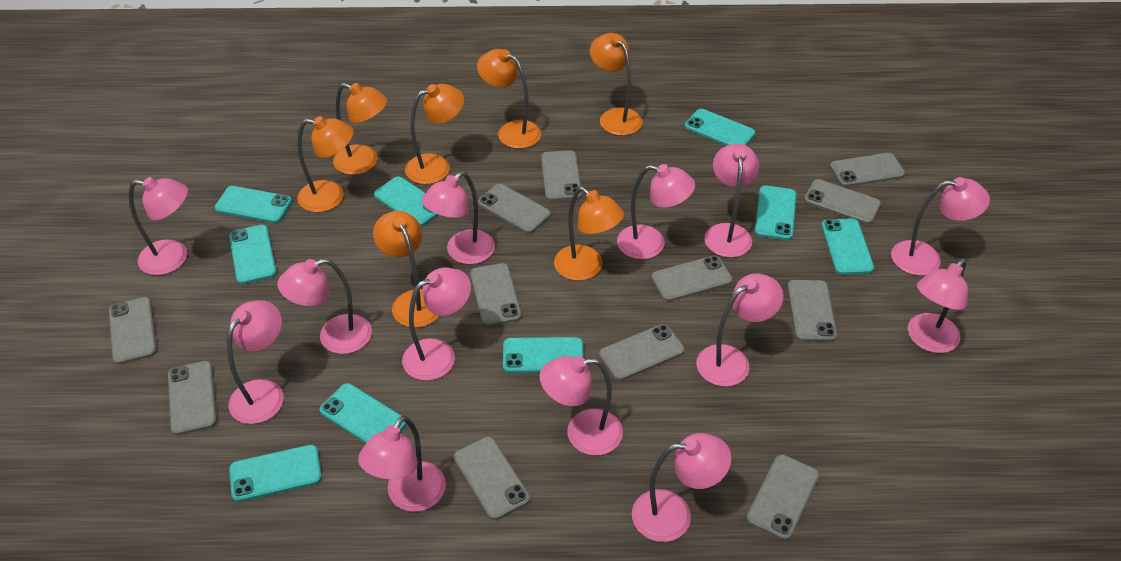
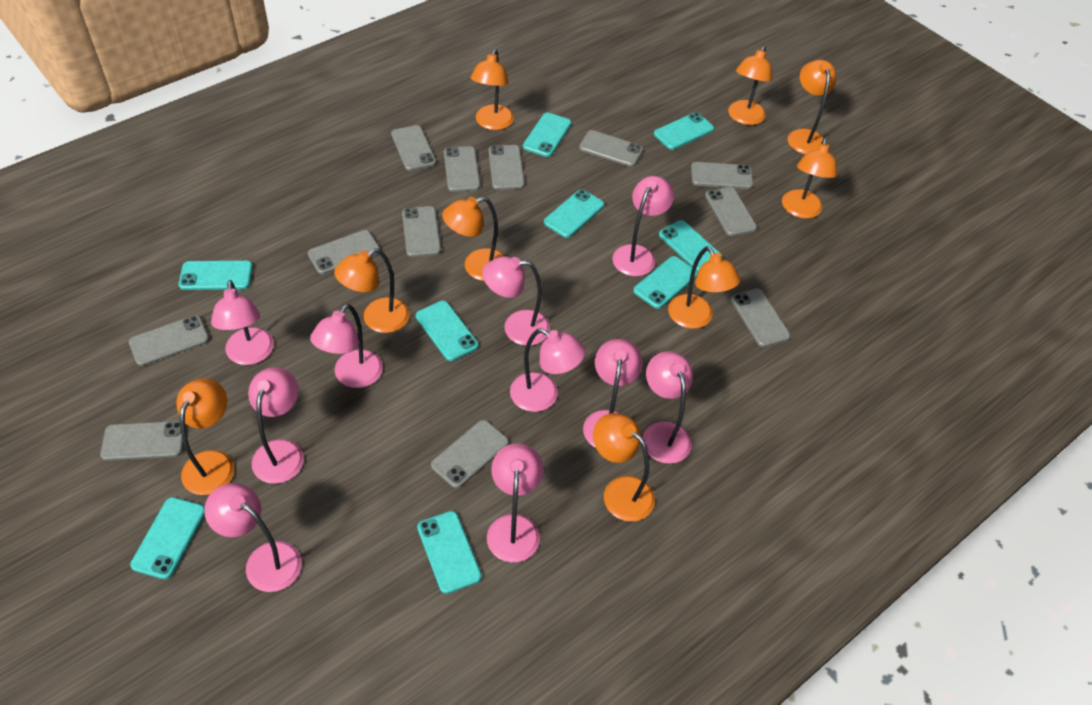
orange lamp: 7 -> 9
pink lamp: 13 -> 10

